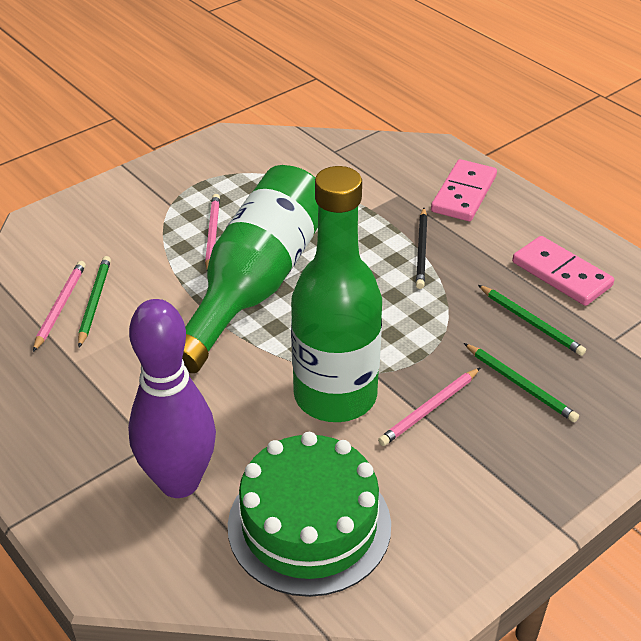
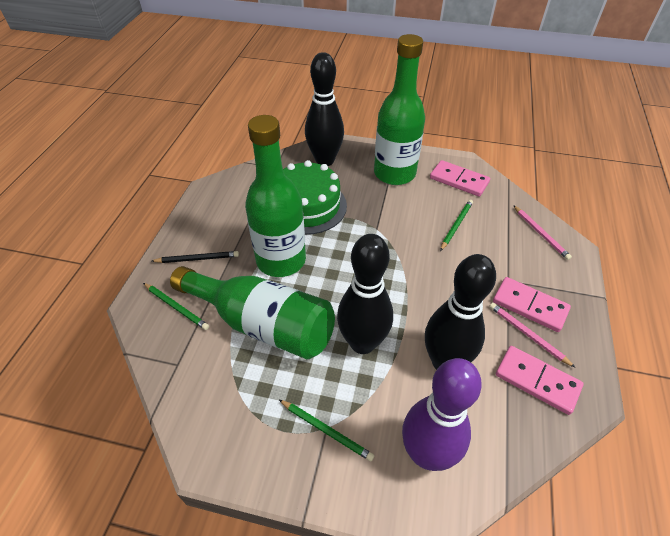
black bowling pin: 0 -> 3
green bottle: 2 -> 3
pink domino: 2 -> 3
pink pencil: 3 -> 2

